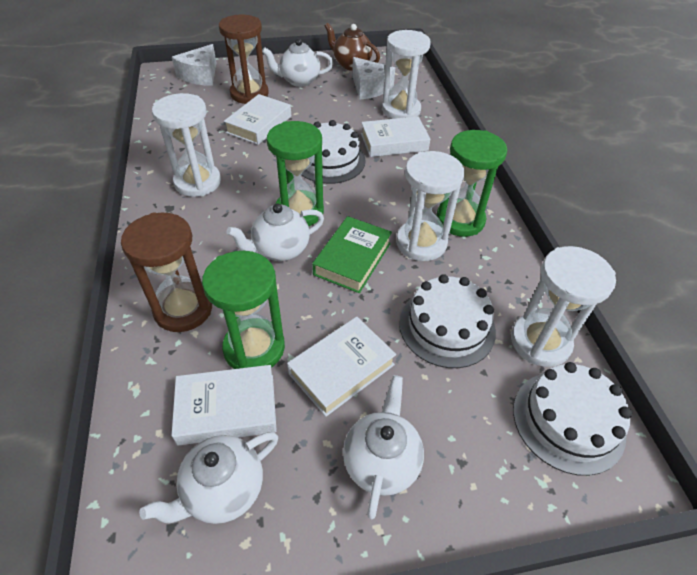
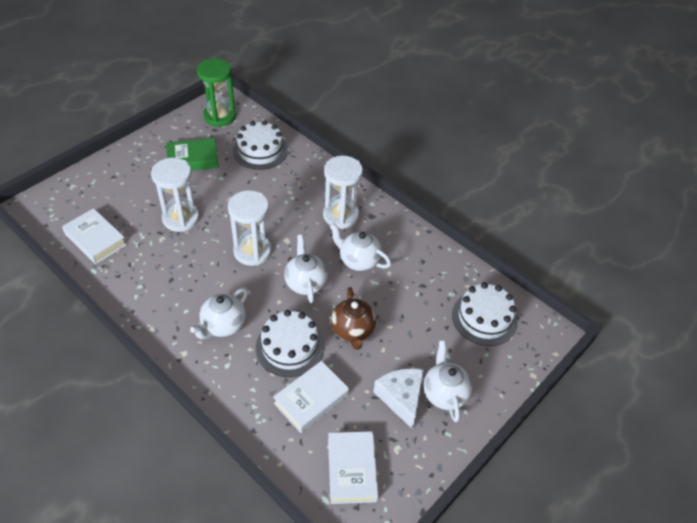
brown hourglass: 2 -> 0
green hourglass: 3 -> 1
white book: 4 -> 3
white cheese: 2 -> 1
white hourglass: 4 -> 3

